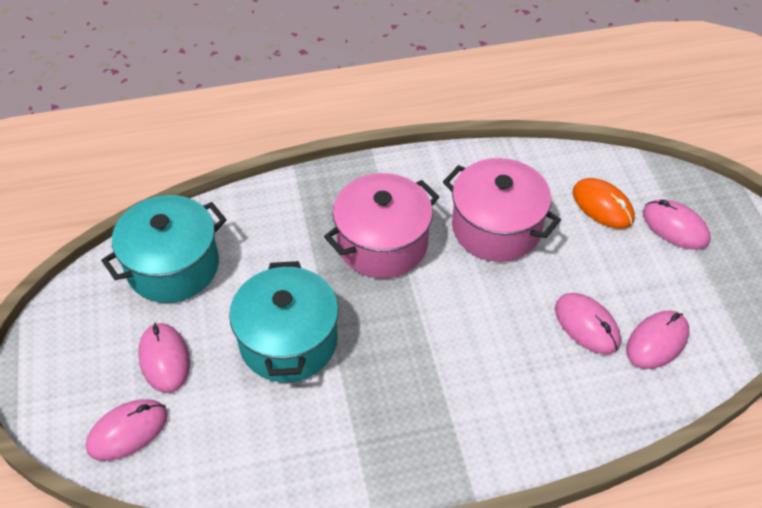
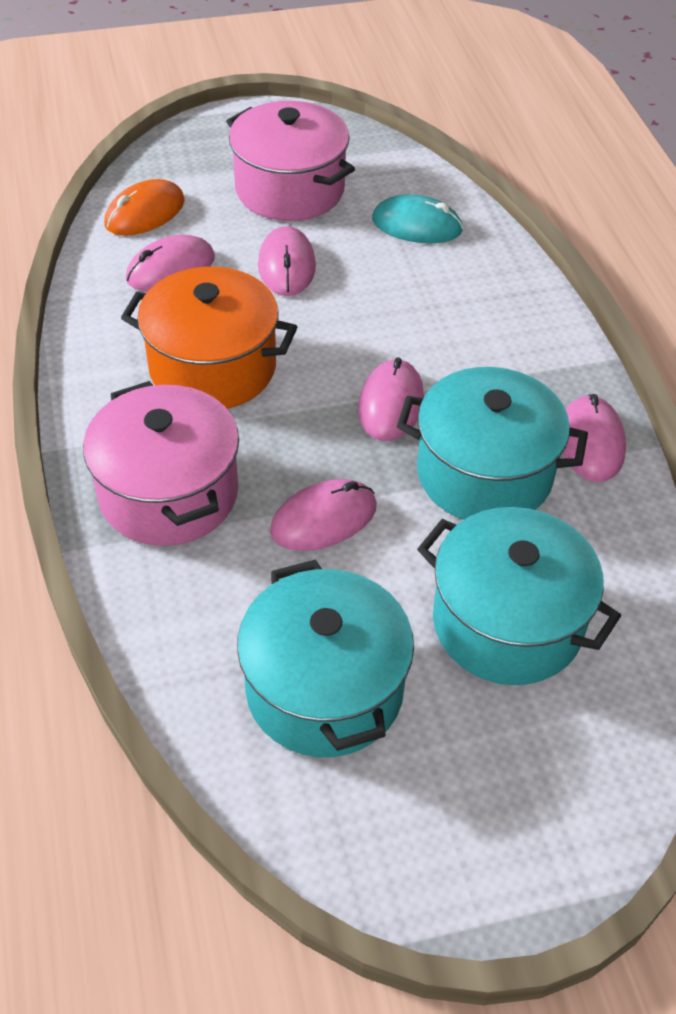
orange pot: 0 -> 1
turquoise mouse: 0 -> 1
turquoise pot: 2 -> 3

